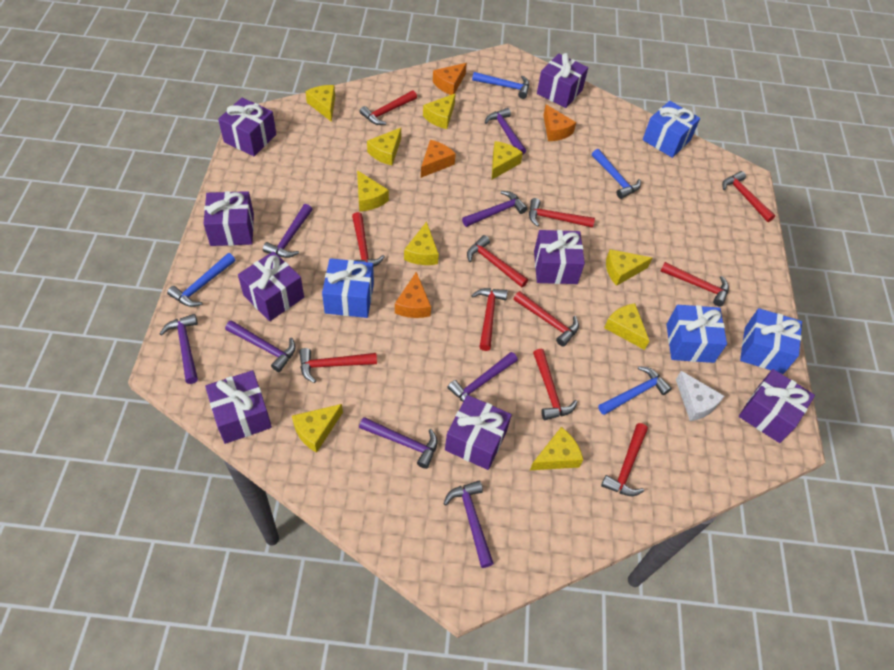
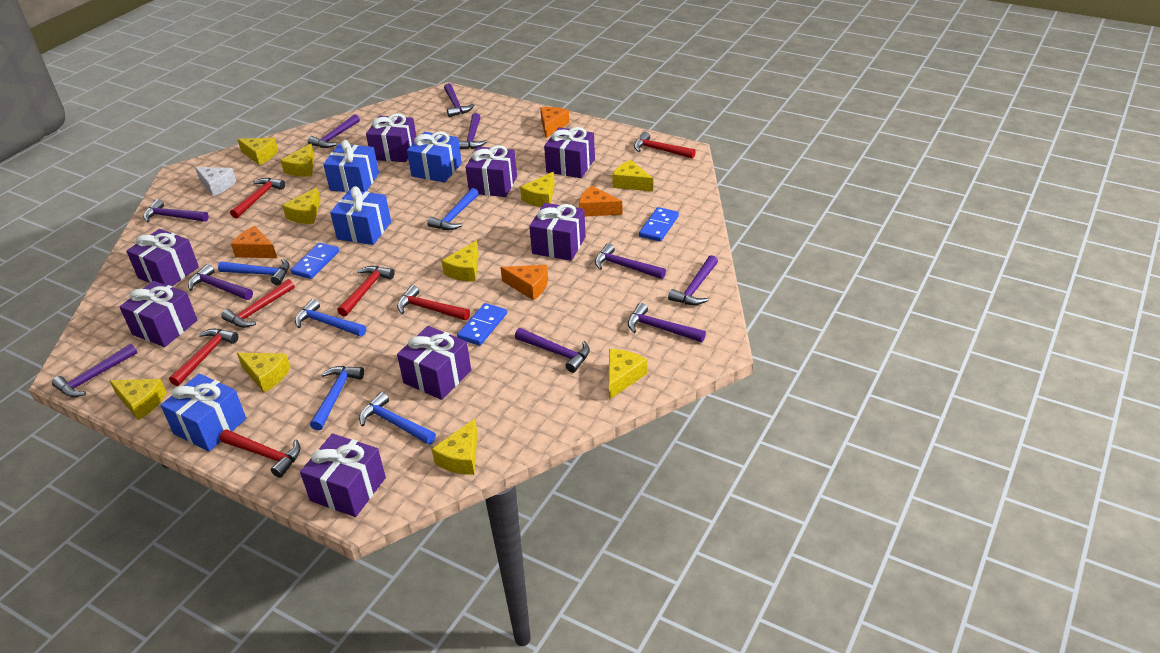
blue domino: 0 -> 3
blue hammer: 4 -> 5
purple hammer: 8 -> 10
red hammer: 11 -> 7

